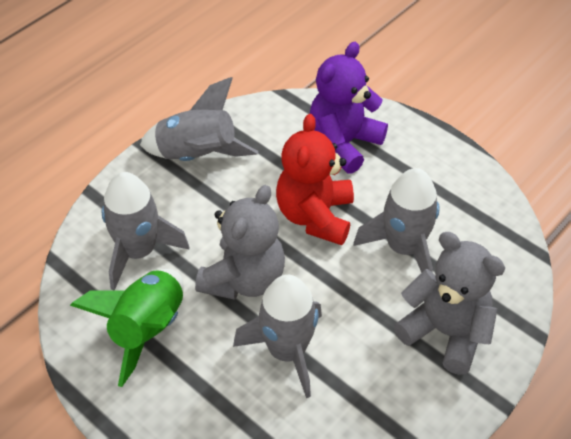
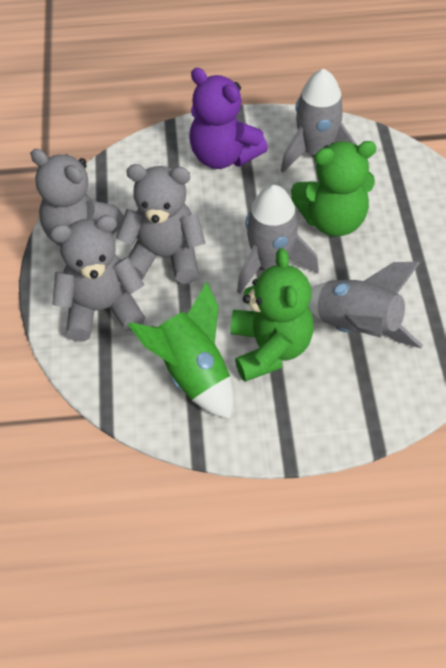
green teddy bear: 0 -> 2
grey rocket: 4 -> 3
grey teddy bear: 2 -> 3
red teddy bear: 1 -> 0

